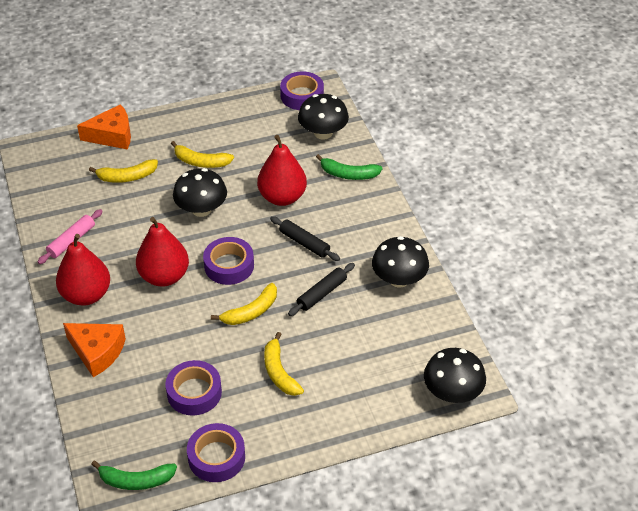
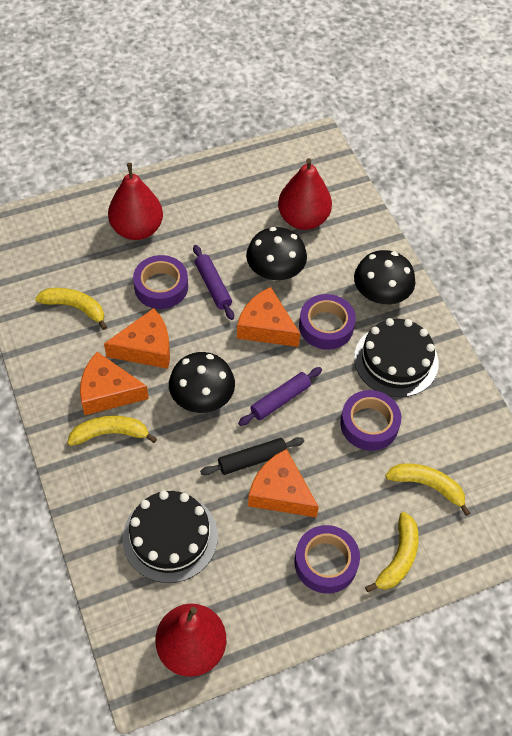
black cake: 0 -> 2
black mushroom: 4 -> 3
black rolling pin: 2 -> 1
green banana: 2 -> 0
orange cheese: 2 -> 4
pink rolling pin: 1 -> 0
purple rolling pin: 0 -> 2

